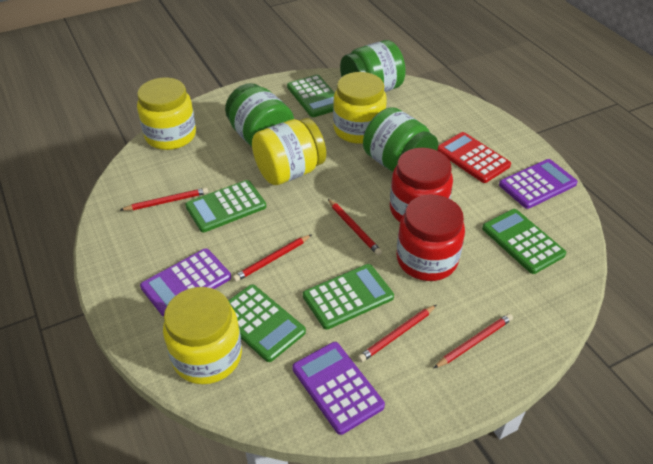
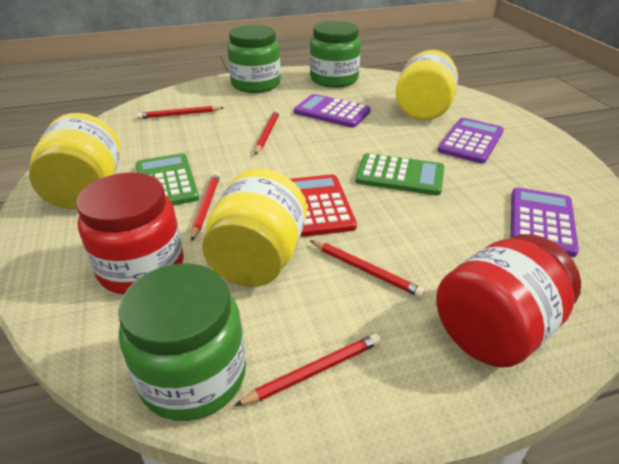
green calculator: 5 -> 2
yellow jar: 4 -> 3

